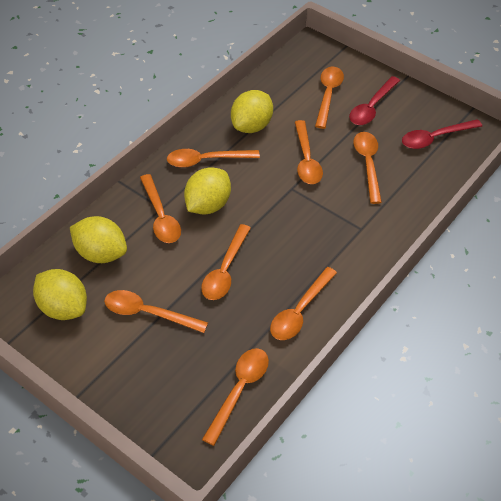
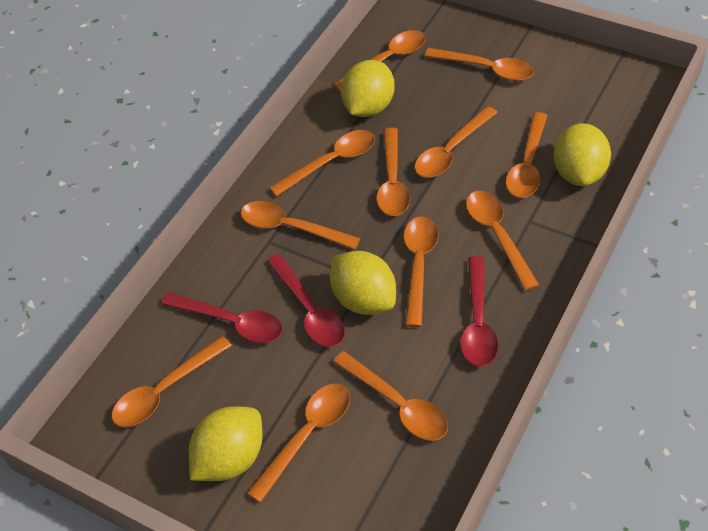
orange spoon: 9 -> 12
red spoon: 2 -> 3

